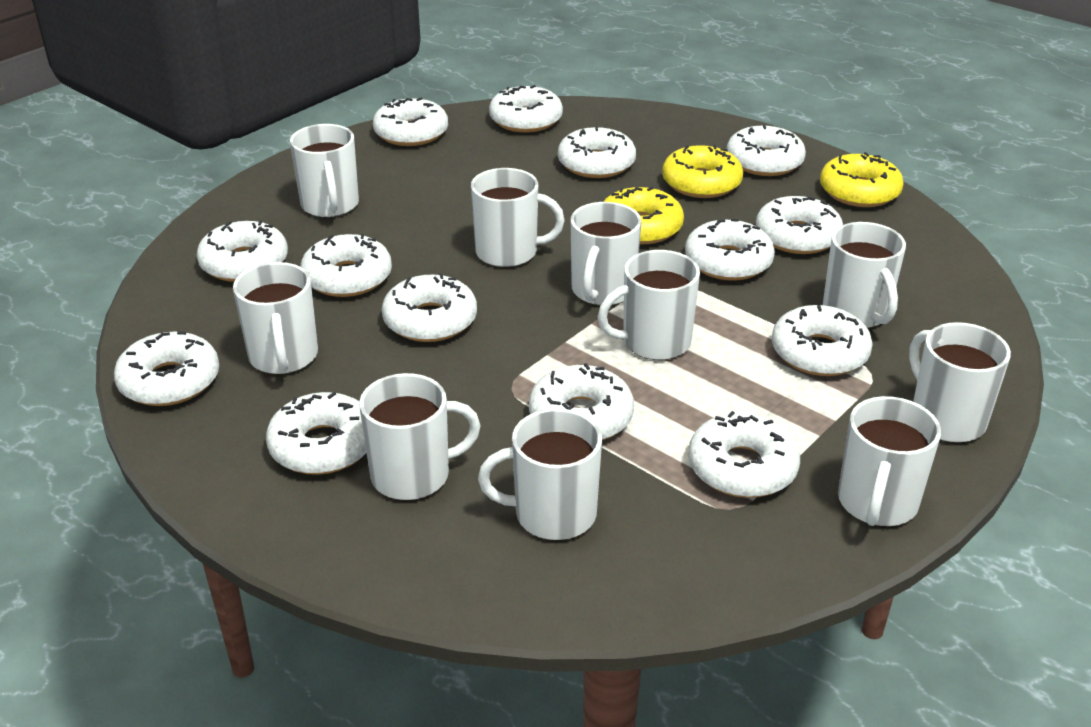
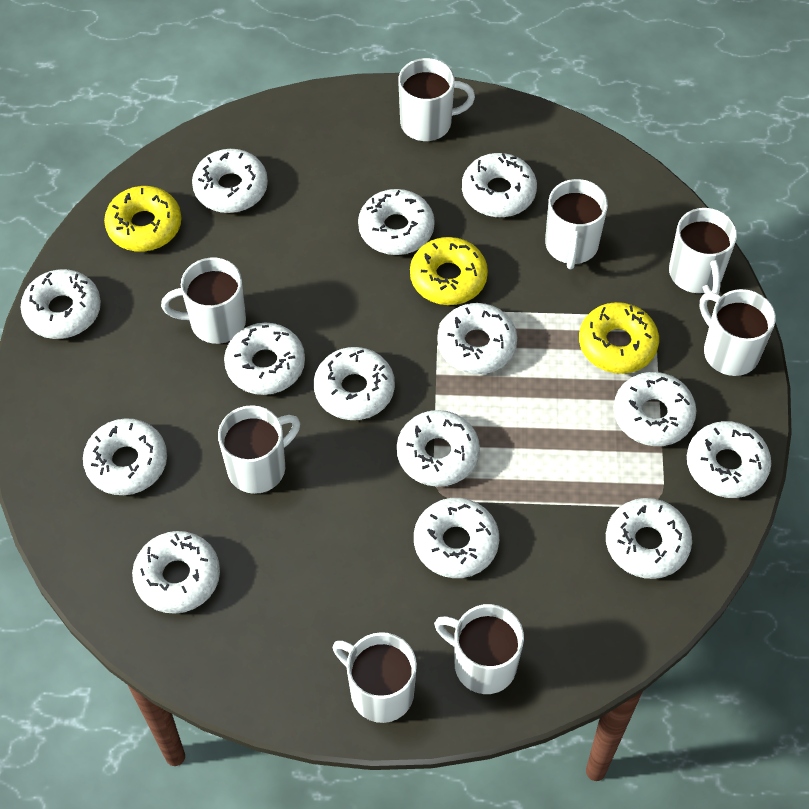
white mug: 10 -> 8

